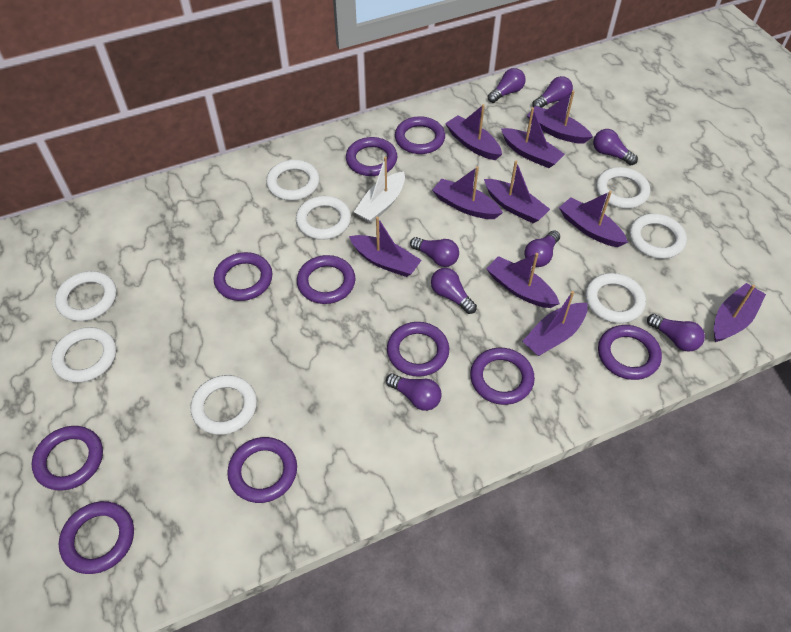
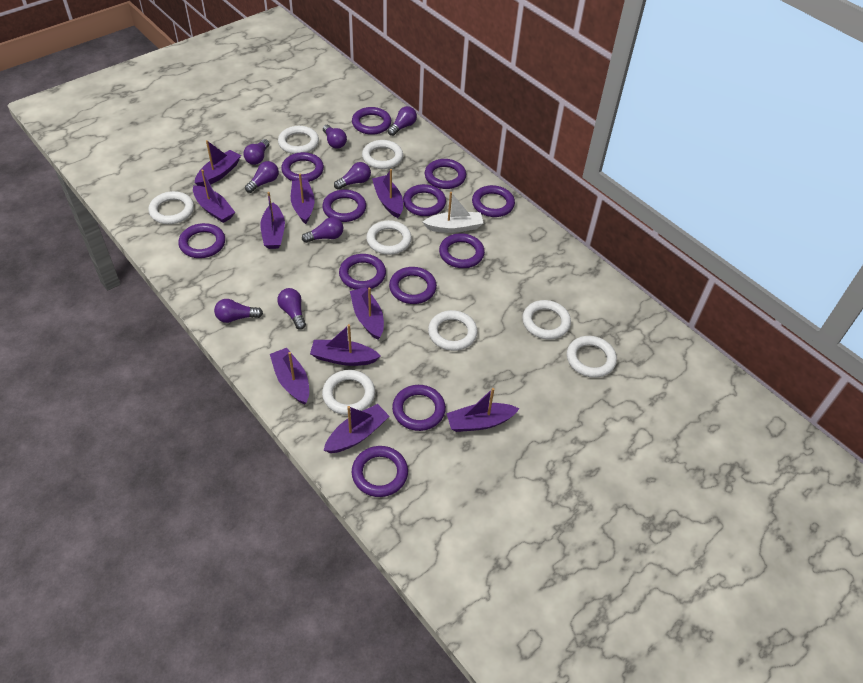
purple ring: 10 -> 12

